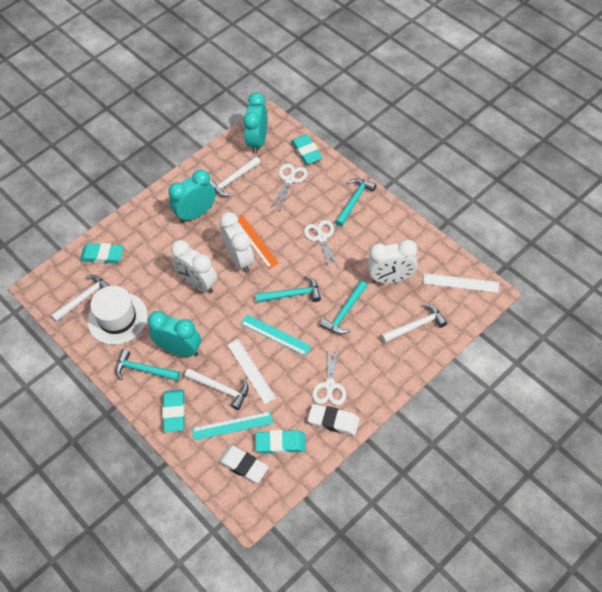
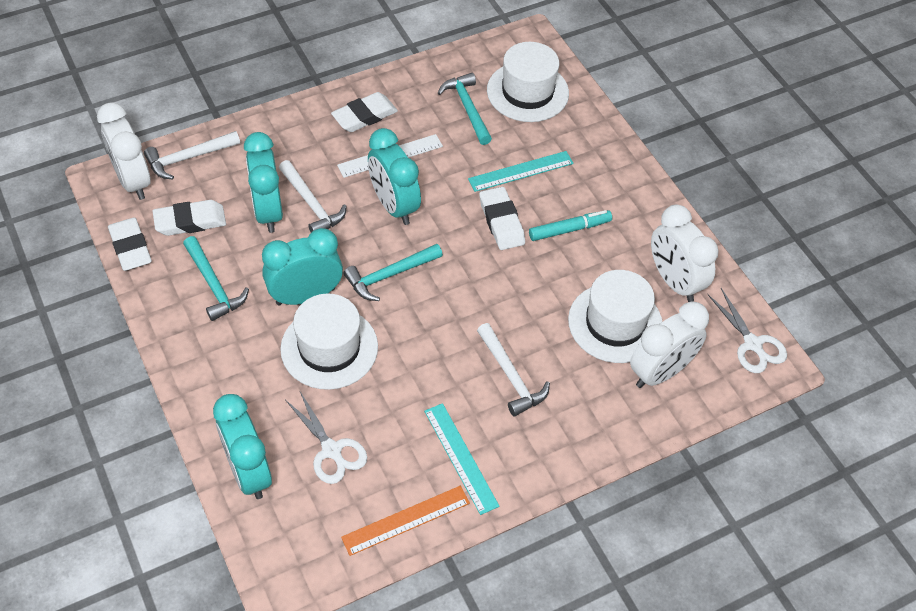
turquoise clock: 3 -> 4
turquoise eraser: 4 -> 0
turquoise hammer: 4 -> 3
turquoise marker: 0 -> 1
white eraser: 2 -> 4
white hammer: 4 -> 3
white hat: 1 -> 3
white ruler: 2 -> 1
white scissors: 3 -> 2

